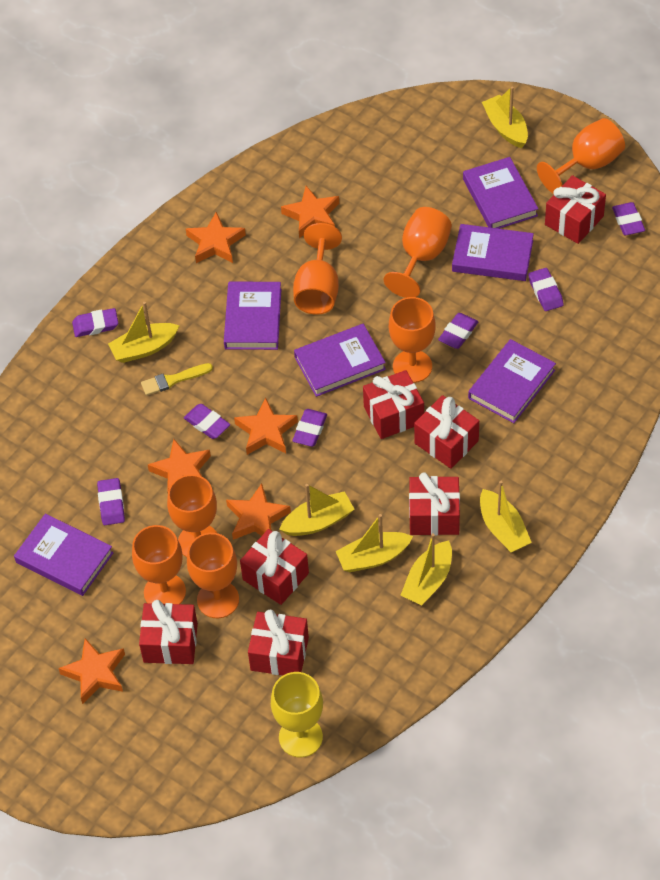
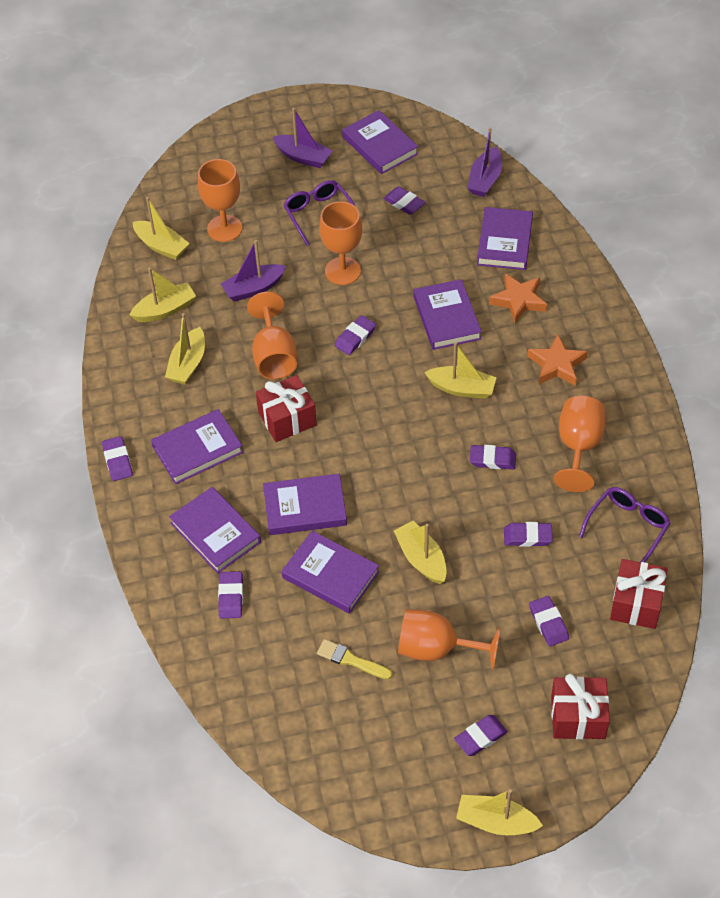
orange goblet: 7 -> 5
orange star: 6 -> 2
purple boat: 0 -> 3
purple book: 6 -> 7
purple eraser: 7 -> 8
purple glasses: 0 -> 2
red gift: 7 -> 3
yellow goblet: 1 -> 0

